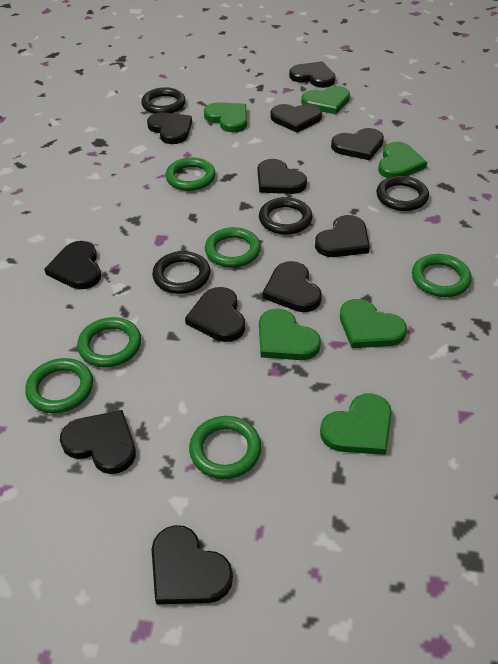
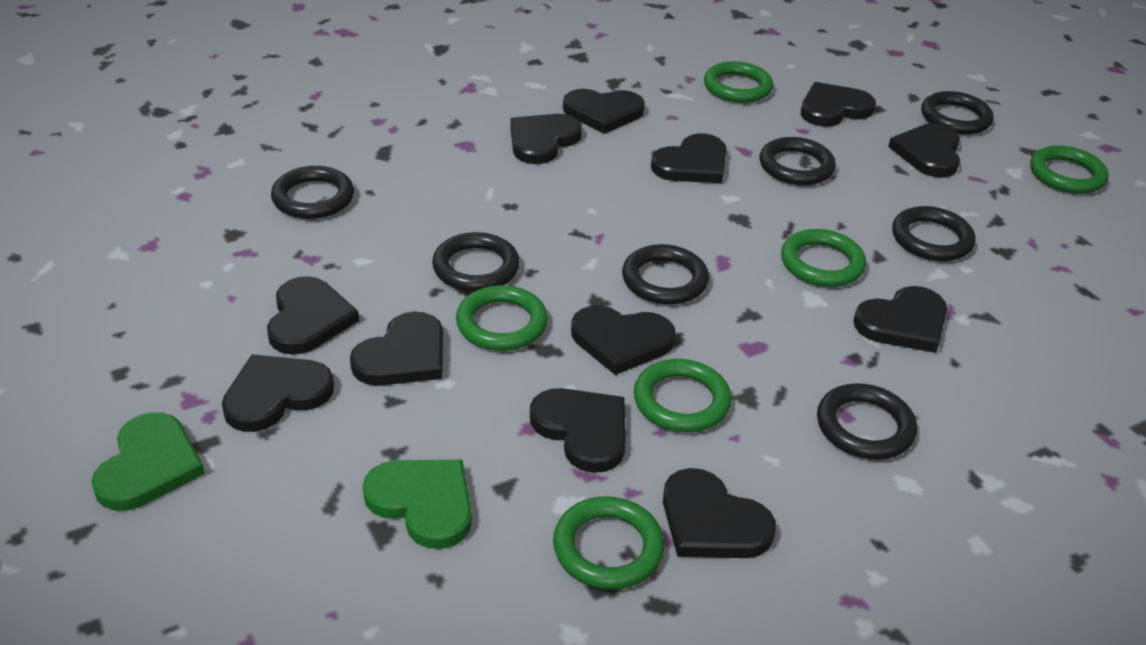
black heart: 11 -> 12
black ring: 4 -> 7
green heart: 6 -> 2

